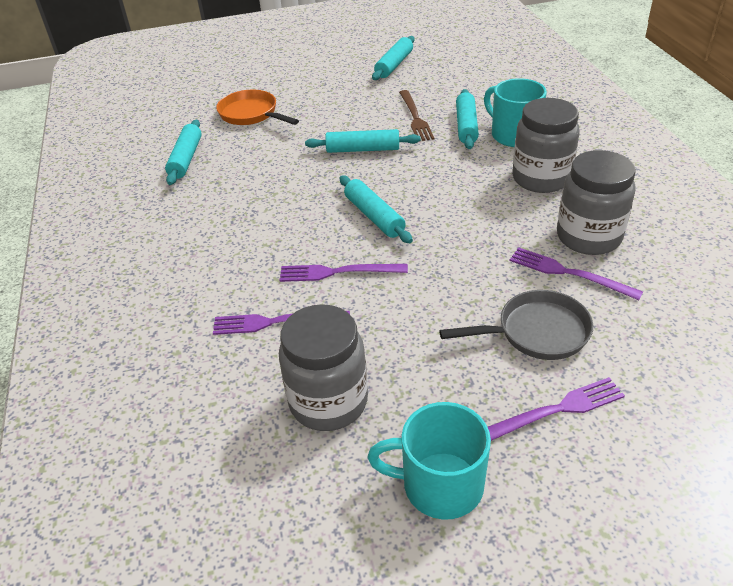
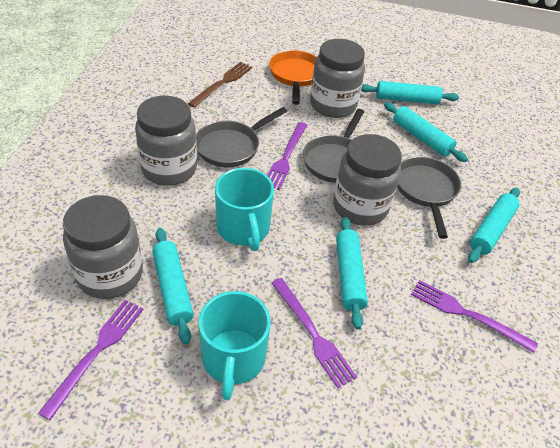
grey jar: 3 -> 4
grey pan: 1 -> 3

